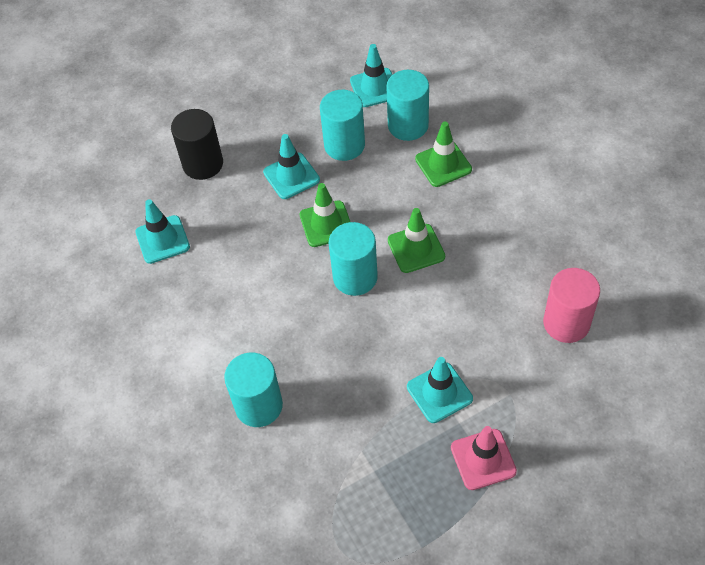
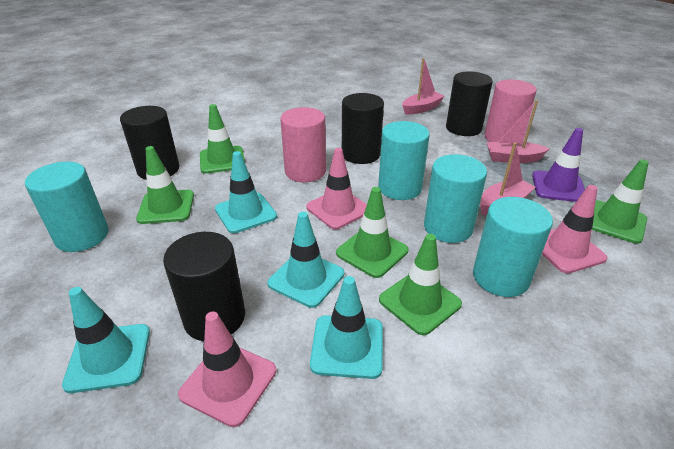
black cylinder: 1 -> 4
green traffic cone: 3 -> 5
pink boat: 0 -> 3
pink cylinder: 1 -> 2
pink traffic cone: 1 -> 3
purple traffic cone: 0 -> 1

